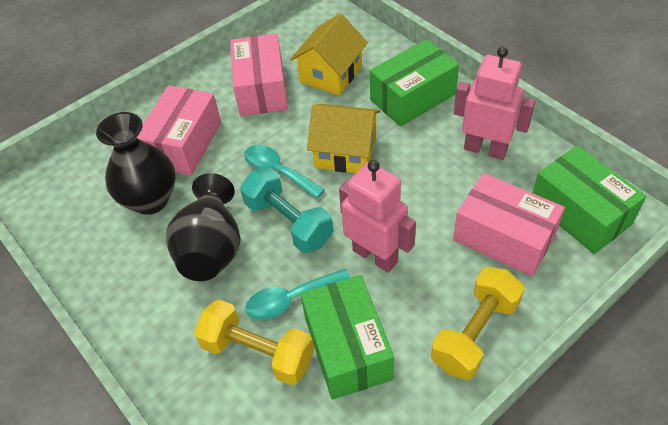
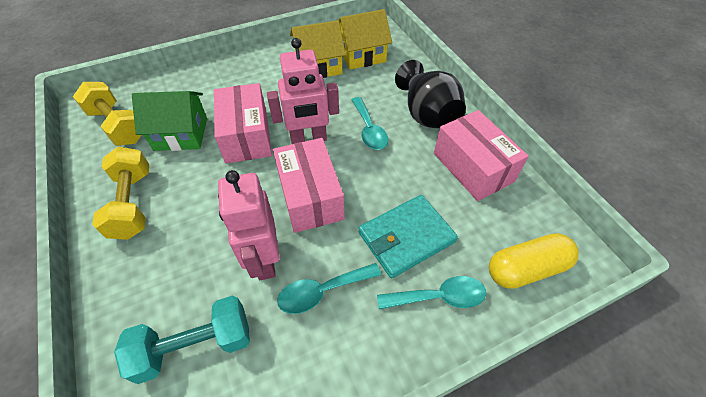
black vase: 2 -> 1
green box: 3 -> 0
green house: 0 -> 1
turquoise spoon: 2 -> 3
turquoise wallet: 0 -> 1
yellow capsule: 0 -> 1

